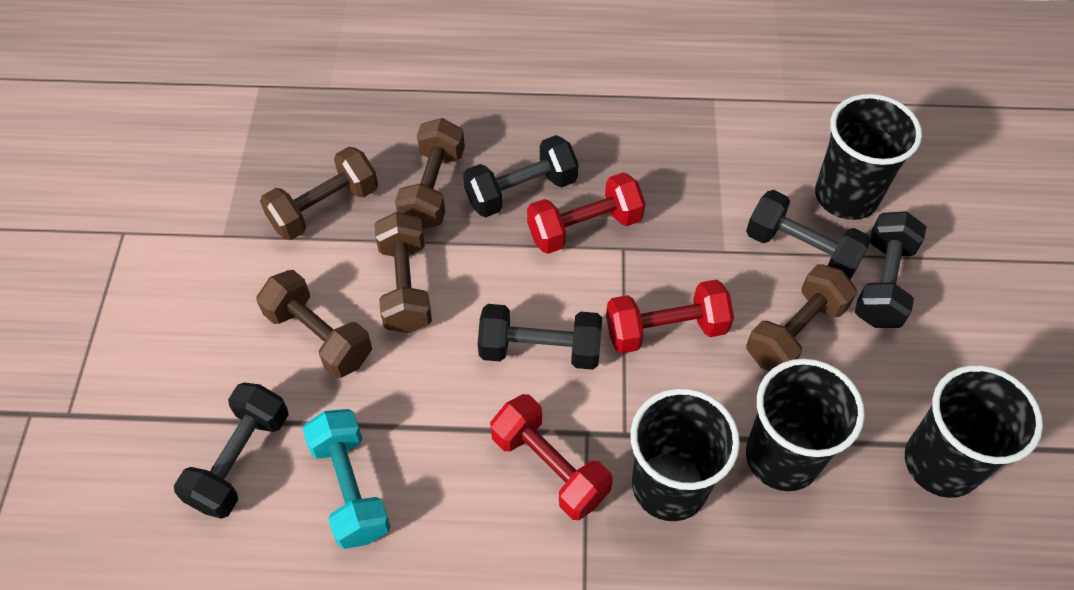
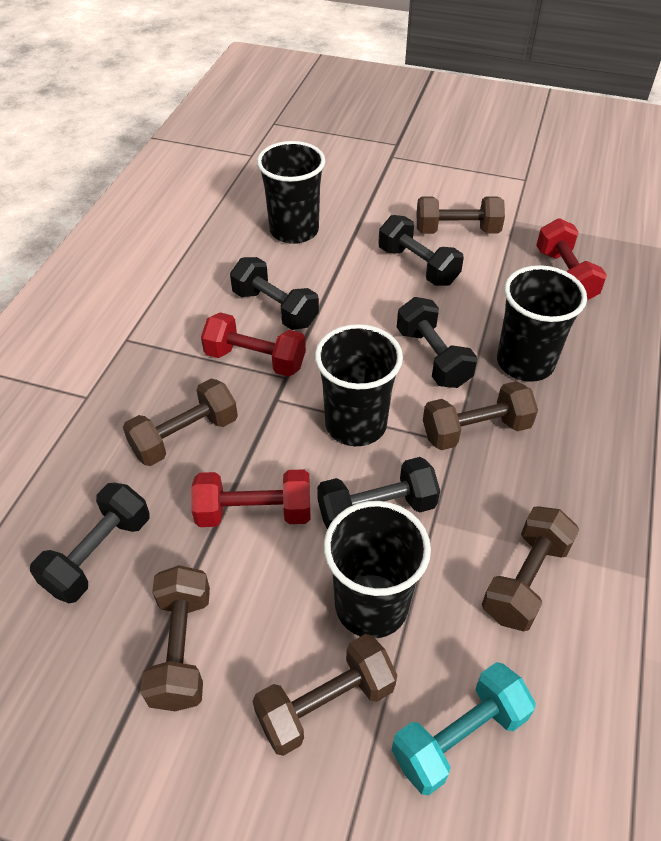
brown dumbbell: 5 -> 6

